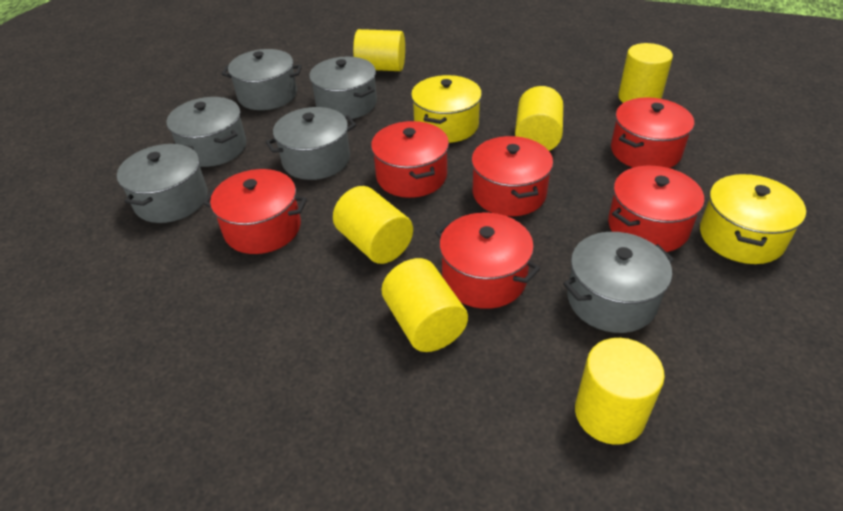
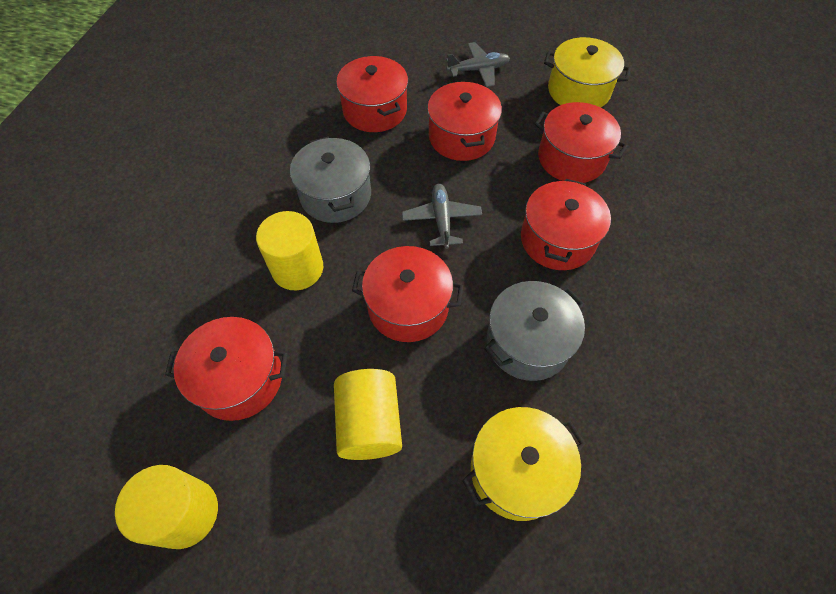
grey plane: 0 -> 2
grey pot: 6 -> 2
yellow cylinder: 6 -> 3

